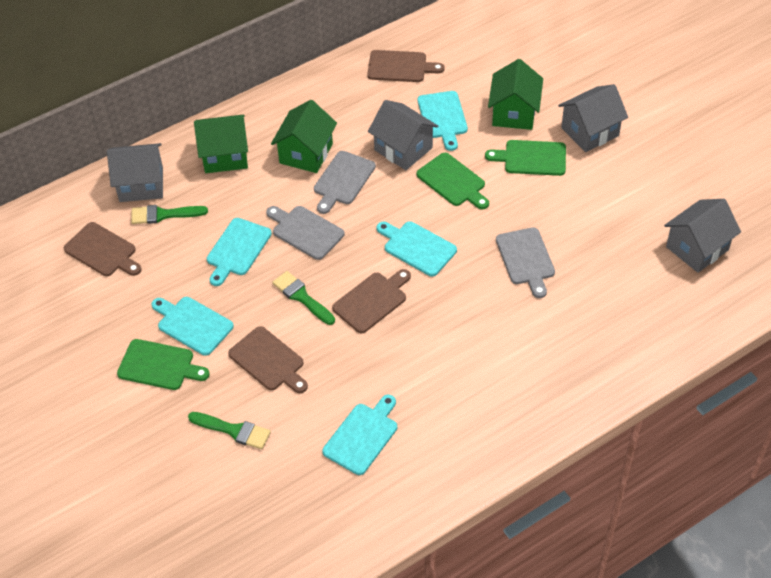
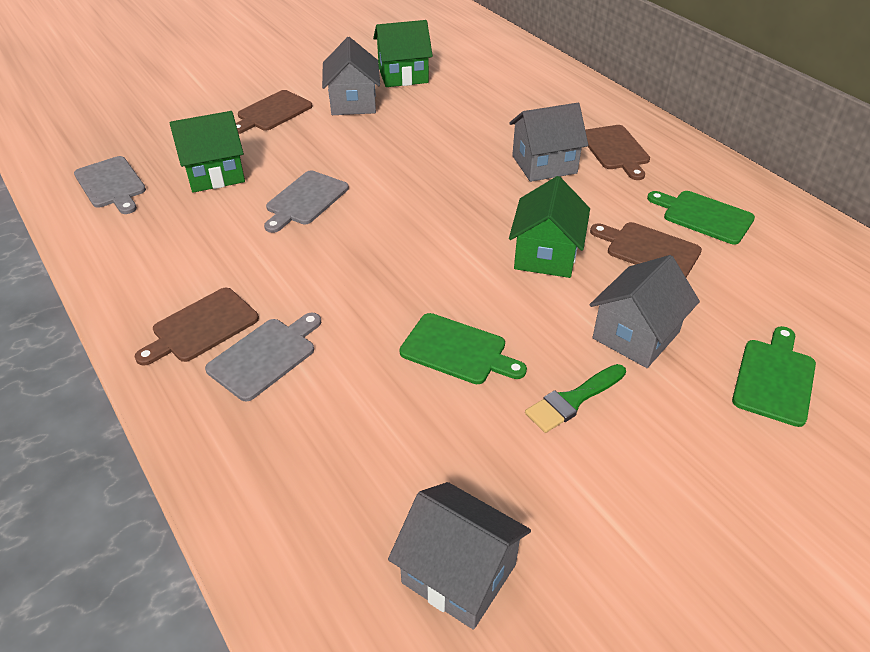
green brush: 3 -> 1
turquoise cutting board: 5 -> 0

